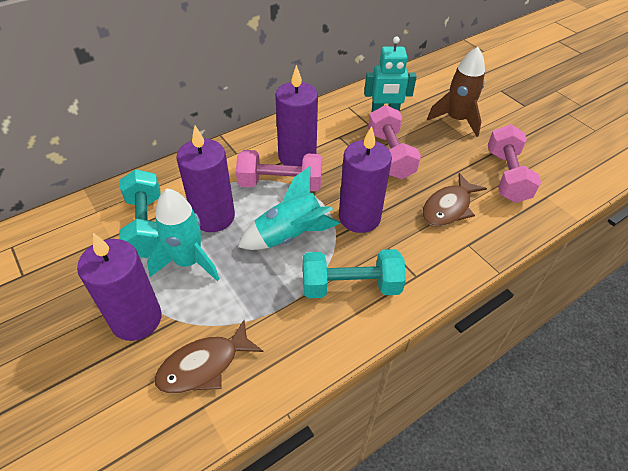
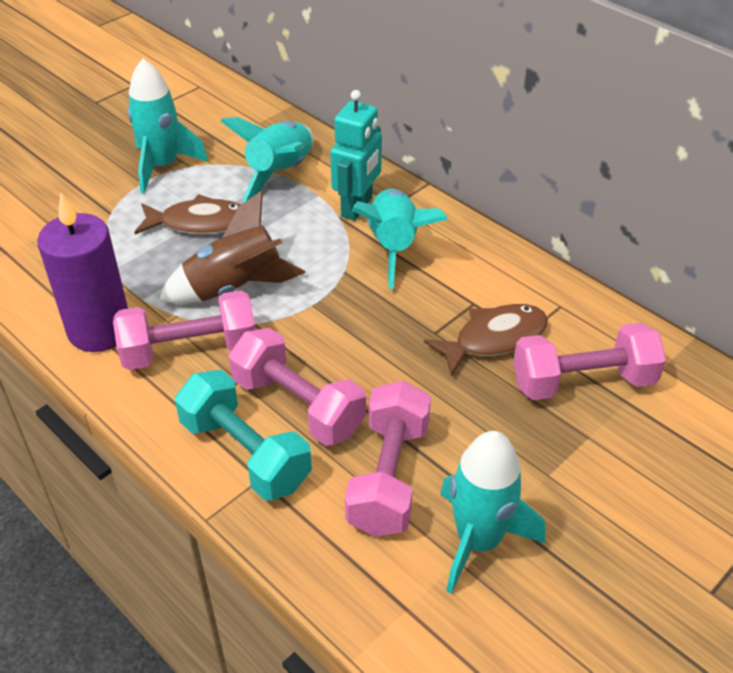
pink dumbbell: 3 -> 4
purple candle: 4 -> 1
turquoise dumbbell: 2 -> 1
turquoise rocket: 2 -> 4

